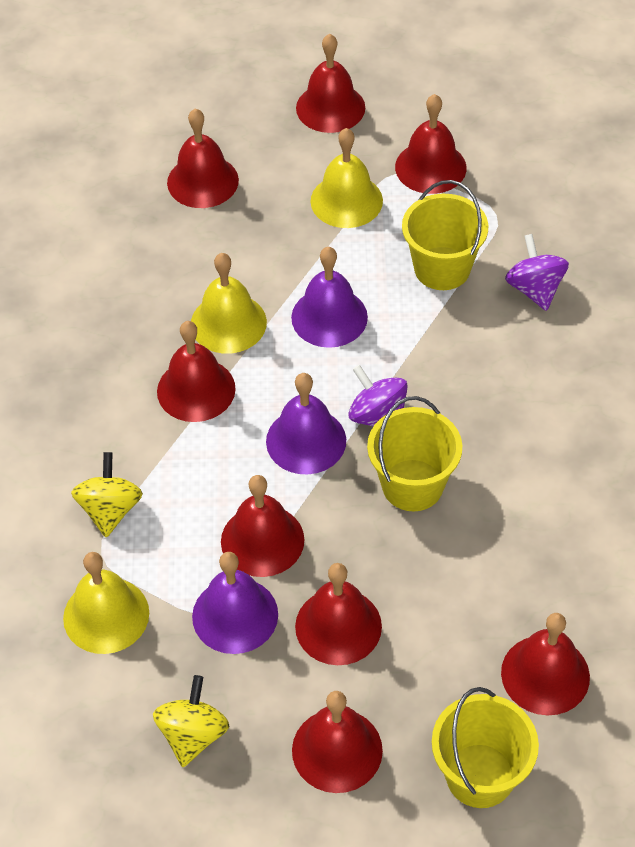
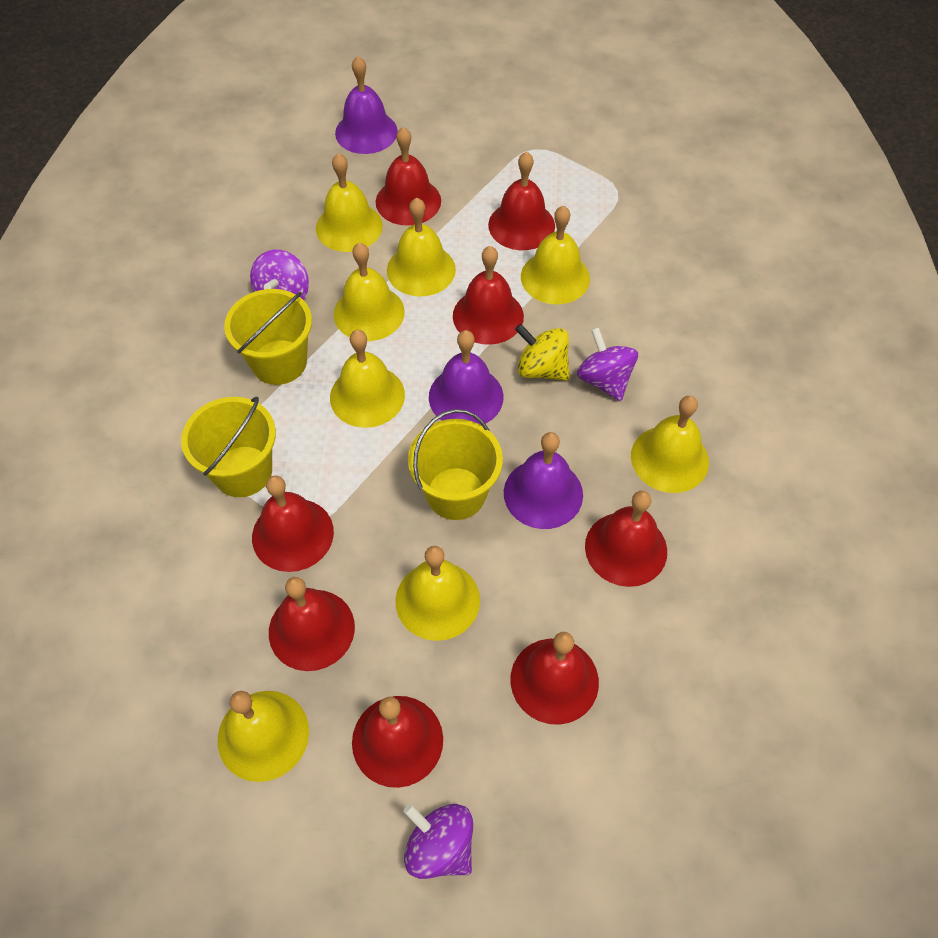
purple spinning top: 2 -> 3
yellow bell: 3 -> 8
yellow spinning top: 2 -> 1

